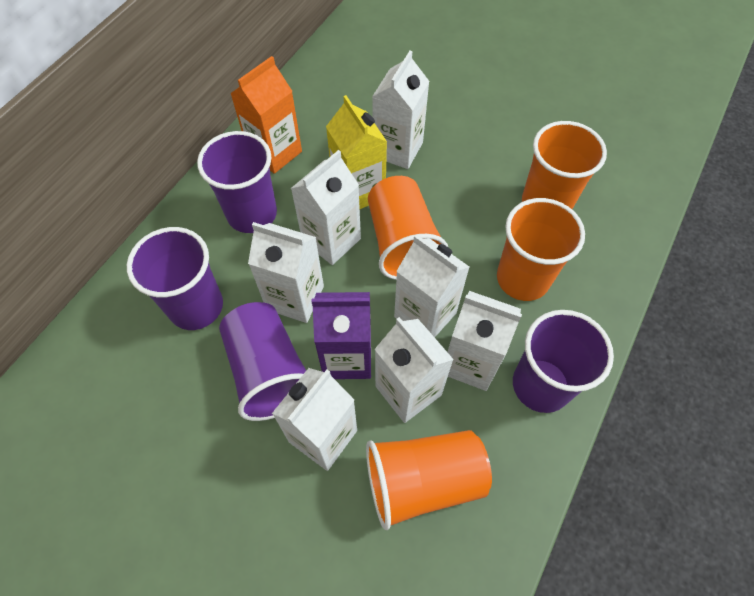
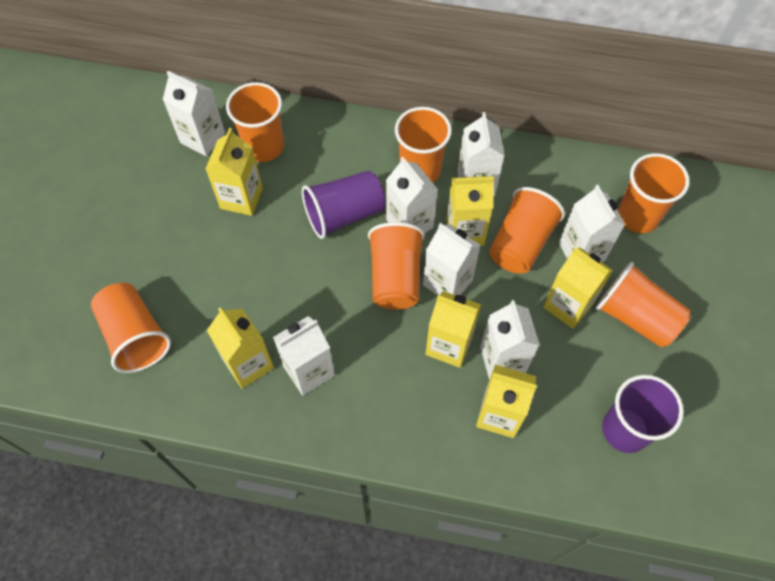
orange carton: 1 -> 0
orange cup: 4 -> 7
purple carton: 1 -> 0
purple cup: 4 -> 2
yellow carton: 1 -> 6

